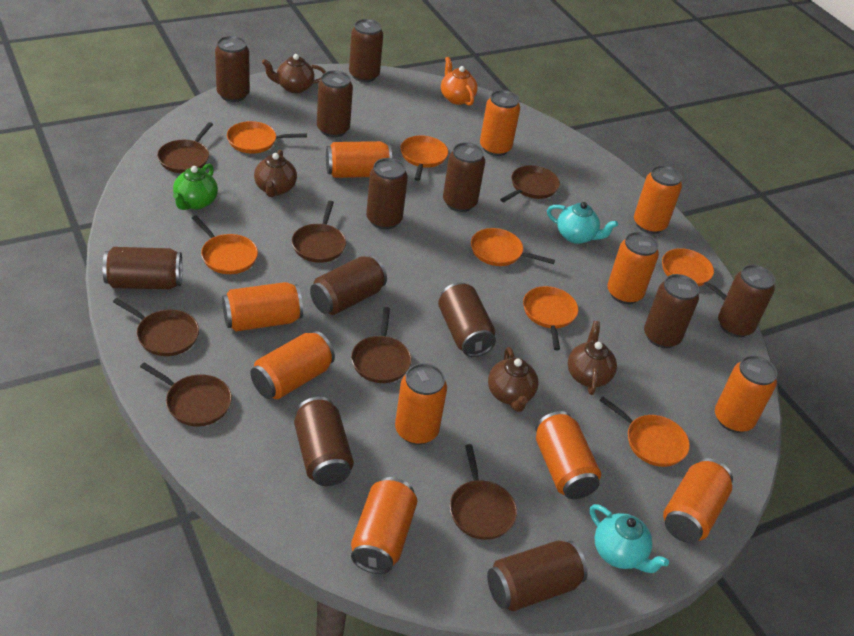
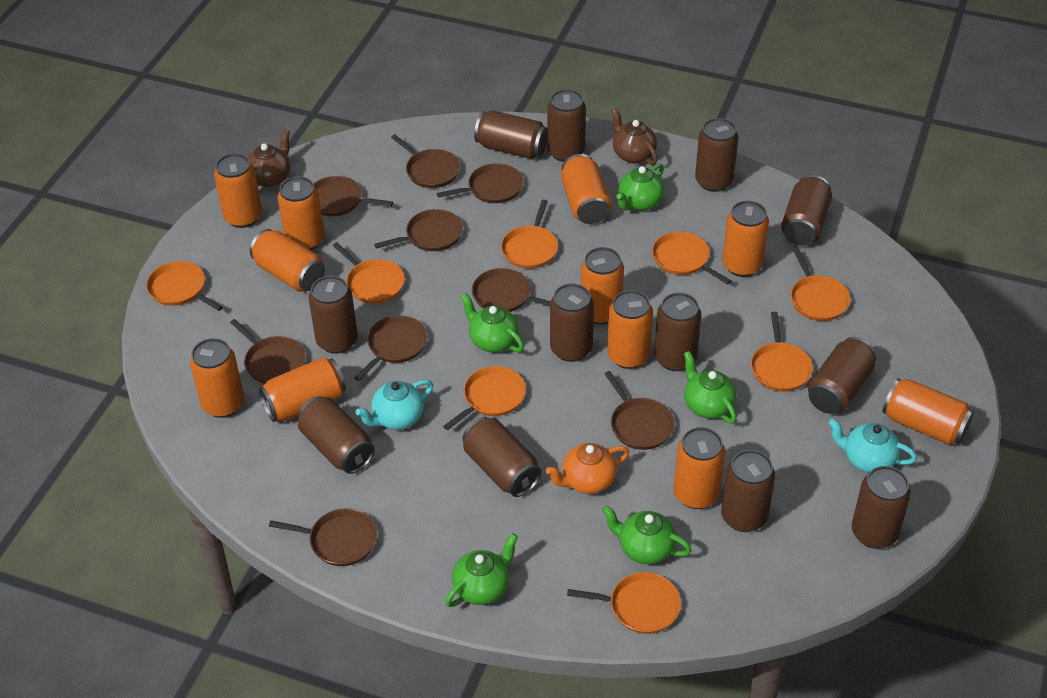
brown pan: 7 -> 9
brown teapot: 4 -> 2
green teapot: 1 -> 5
orange pan: 7 -> 8

